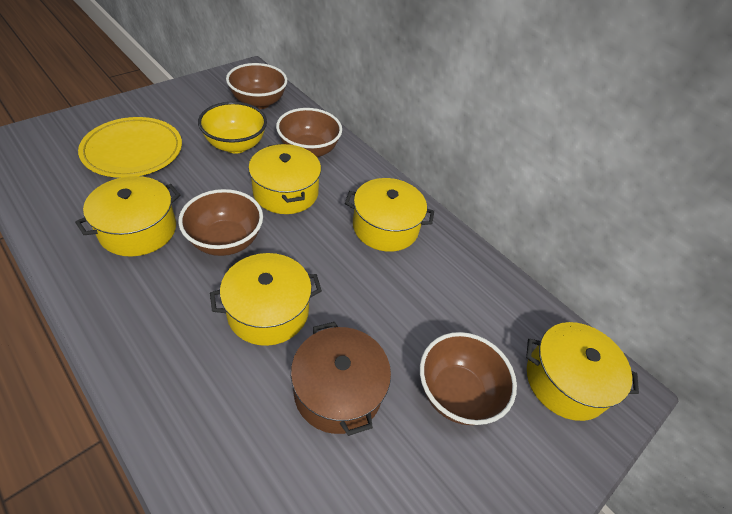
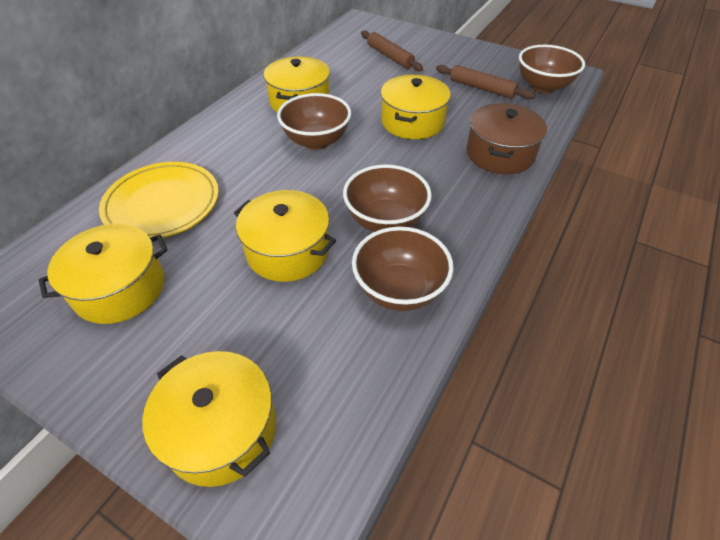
brown rolling pin: 0 -> 2
yellow bowl: 1 -> 0

